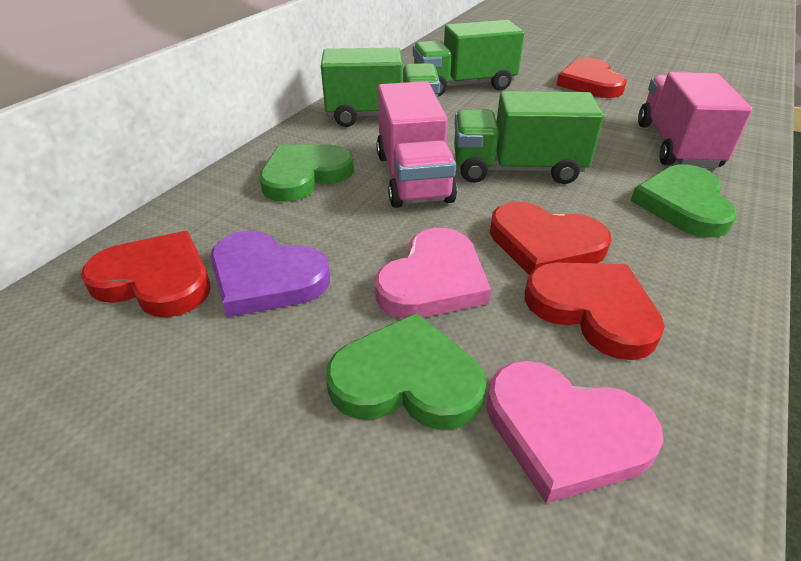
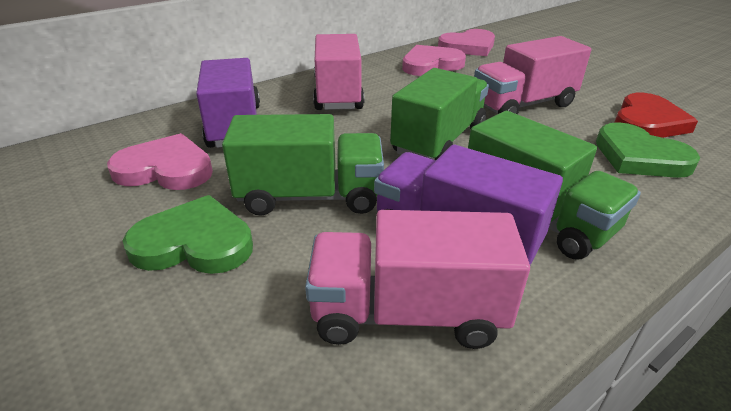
green heart: 3 -> 2
pink heart: 2 -> 3
pink truck: 2 -> 3
purple heart: 1 -> 0
purple truck: 0 -> 2
red heart: 4 -> 1

